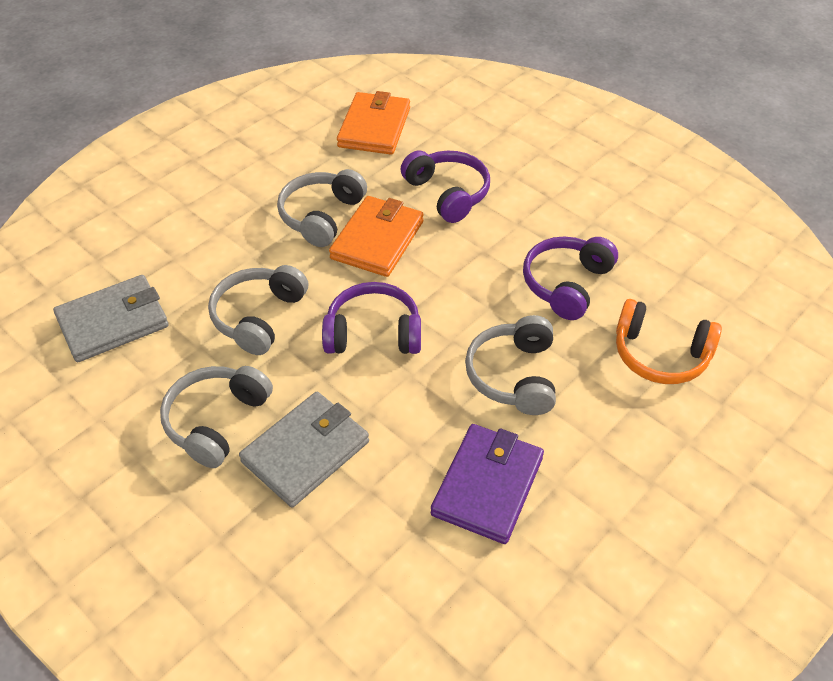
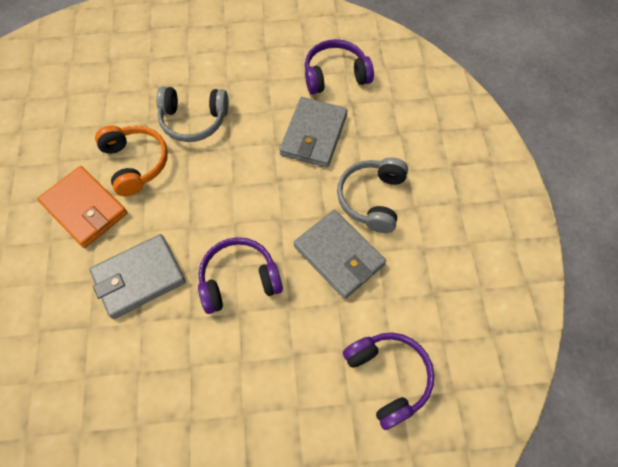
grey headphones: 4 -> 2
grey wallet: 2 -> 3
orange wallet: 2 -> 1
purple wallet: 1 -> 0

